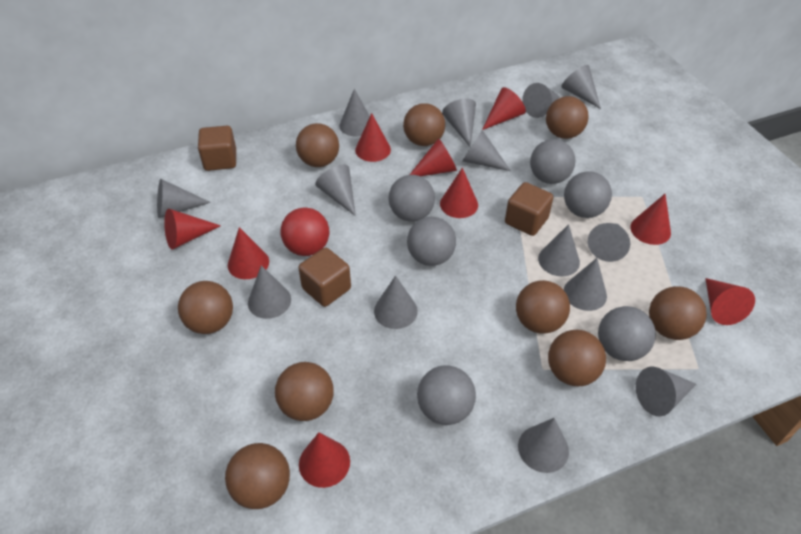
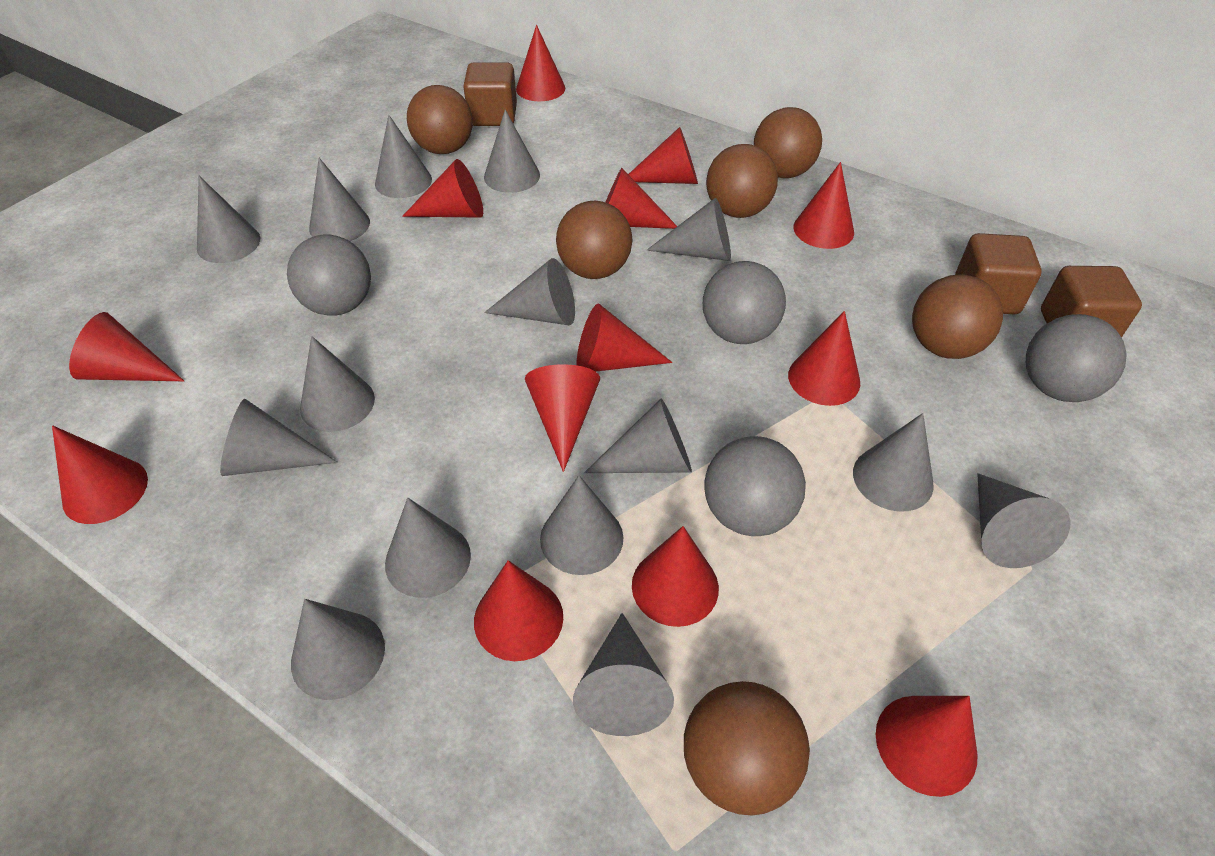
brown ball: 9 -> 6
grey ball: 6 -> 4
grey cone: 14 -> 15
red ball: 1 -> 0
red cone: 9 -> 13

